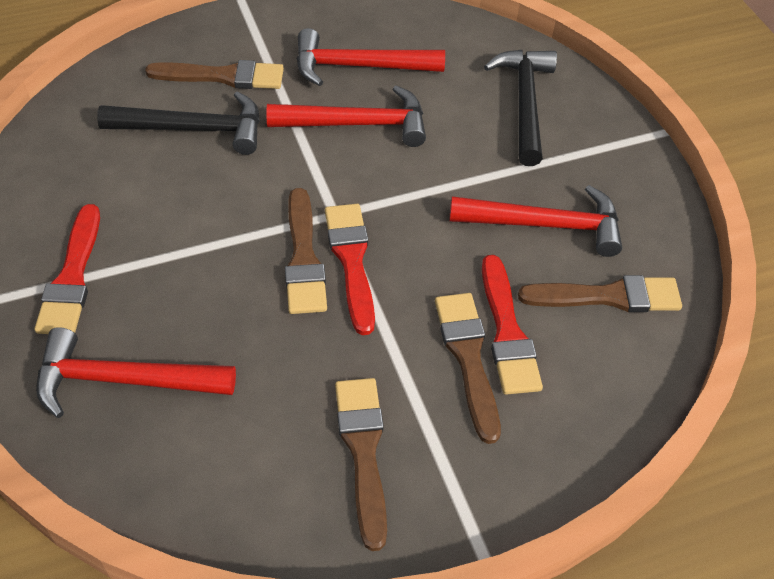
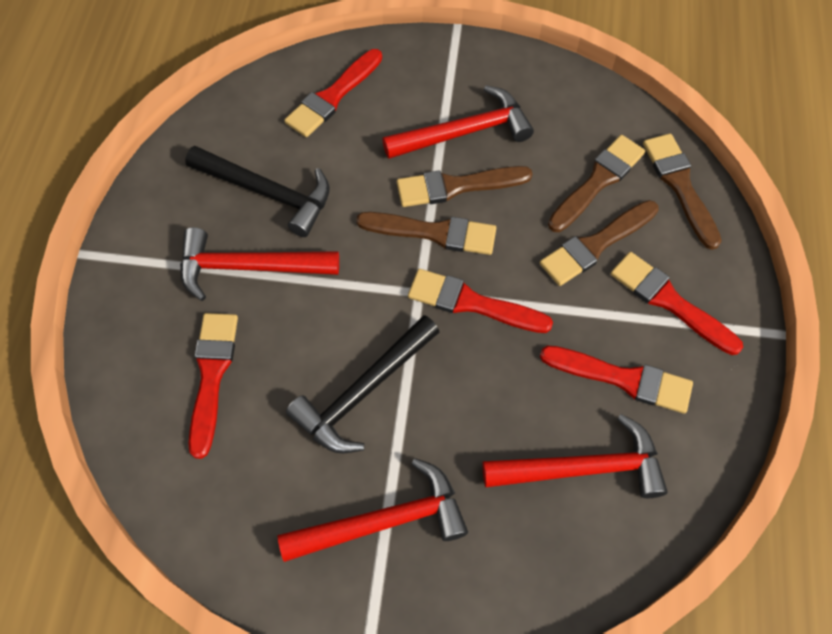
red brush: 3 -> 5

